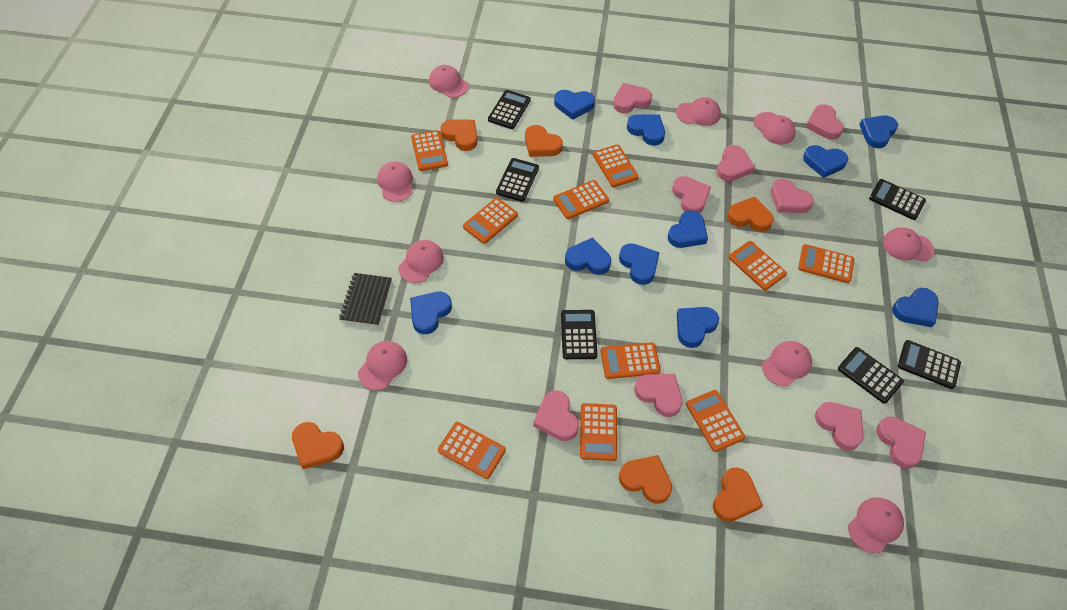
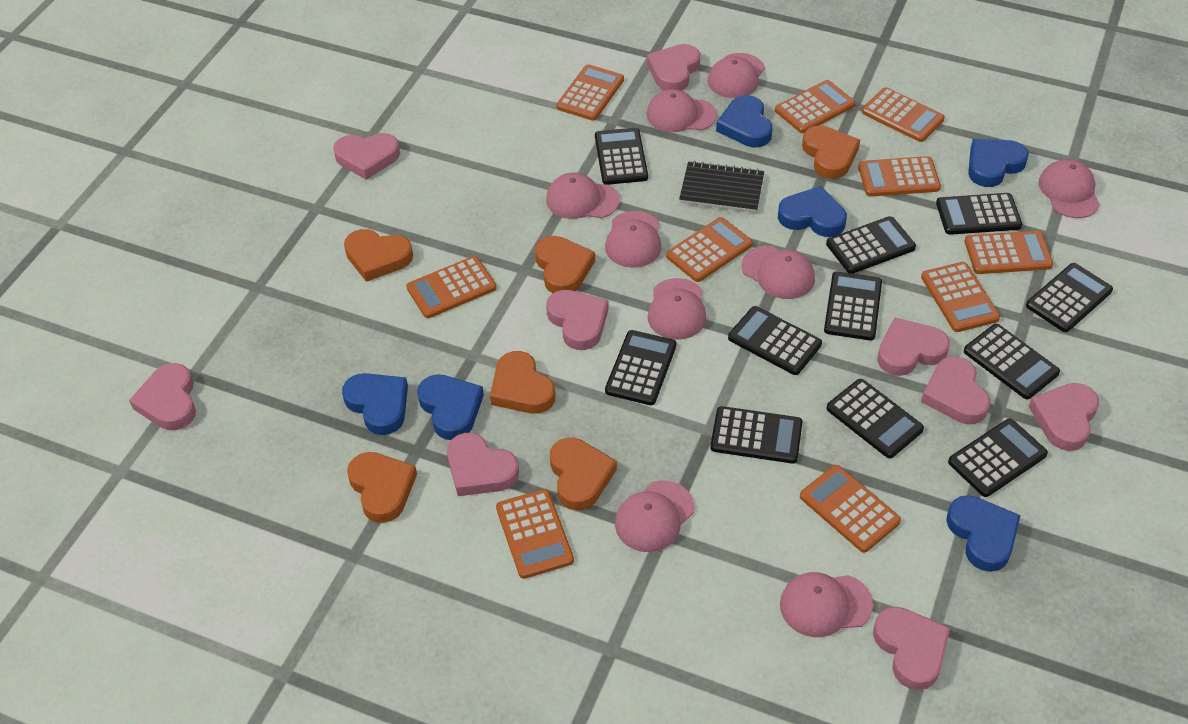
black calculator: 6 -> 11
blue heart: 10 -> 6

